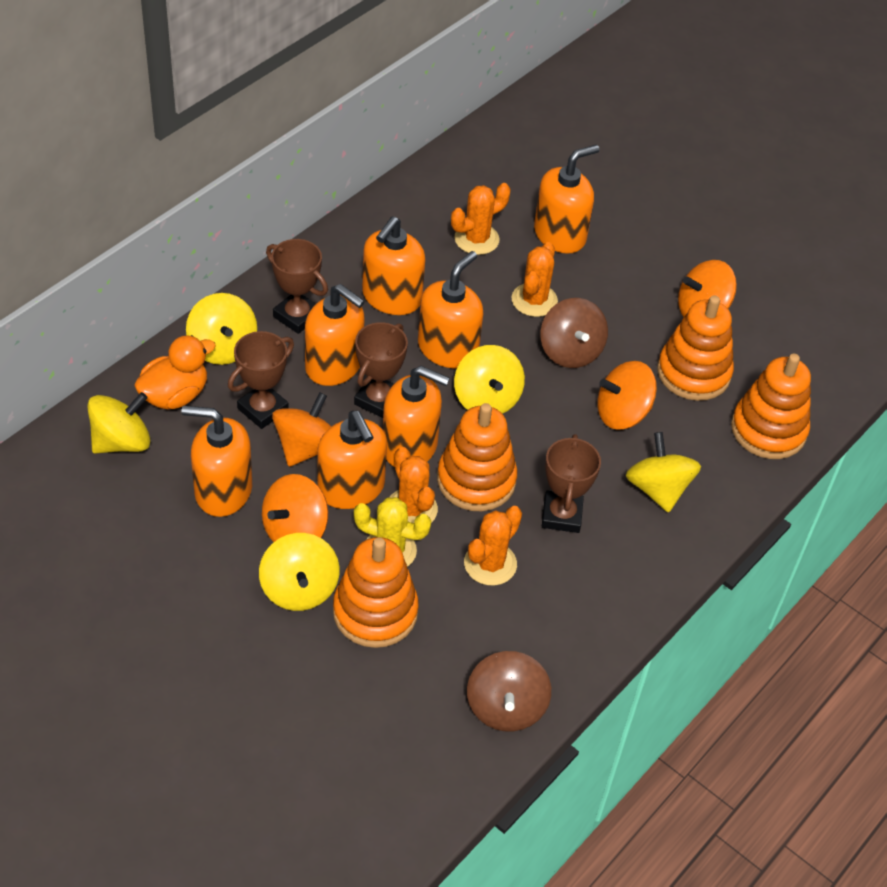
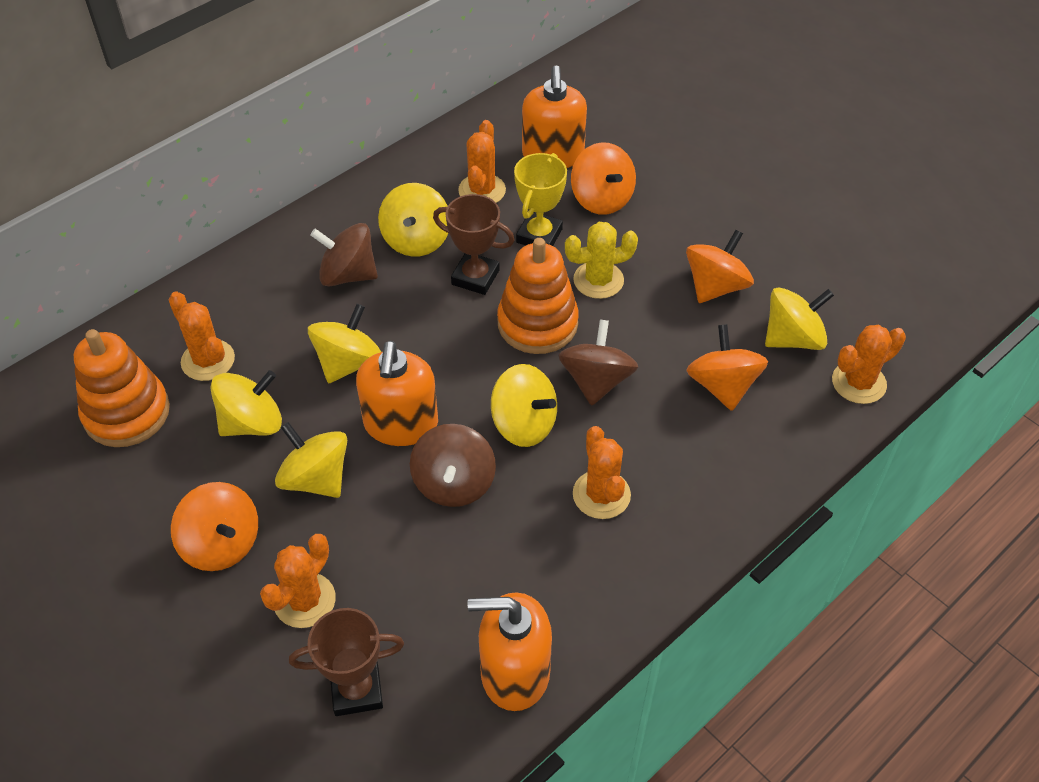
brown spinning top: 2 -> 3
brown trophy: 4 -> 2
orange cactus: 4 -> 5
orange duck: 1 -> 0
orange soap dispenser: 7 -> 3
orange stacking toy: 4 -> 2
yellow spinning top: 5 -> 6
yellow trophy: 0 -> 1

